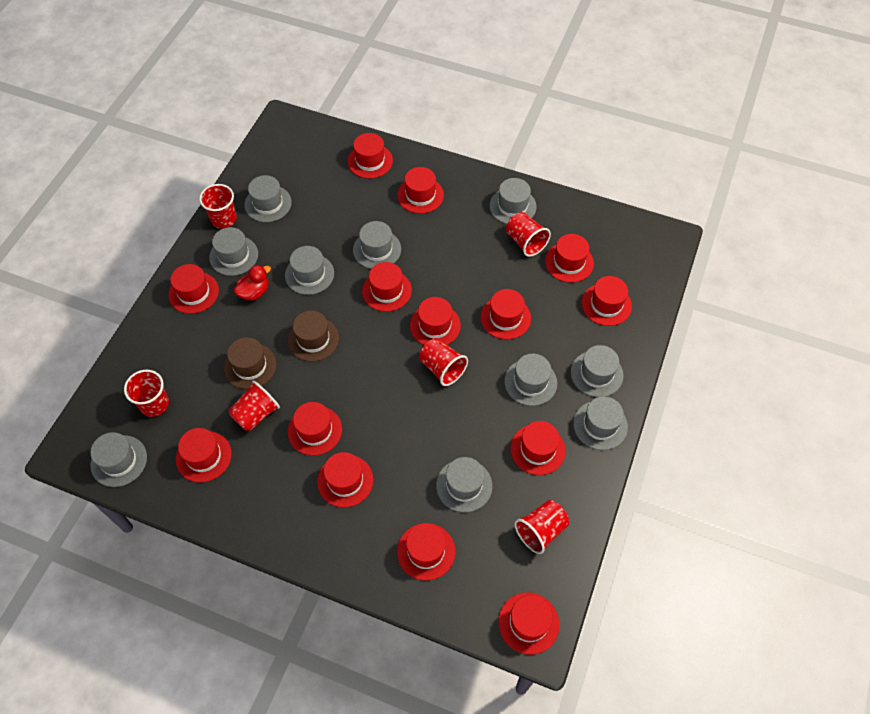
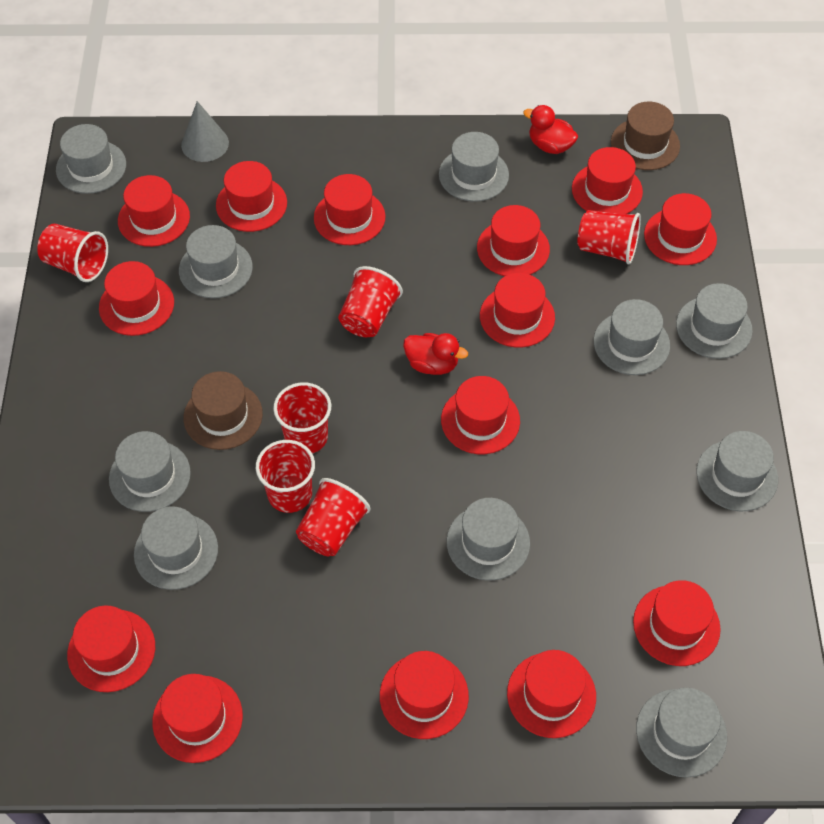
grey cone: 0 -> 1
red duck: 1 -> 2

